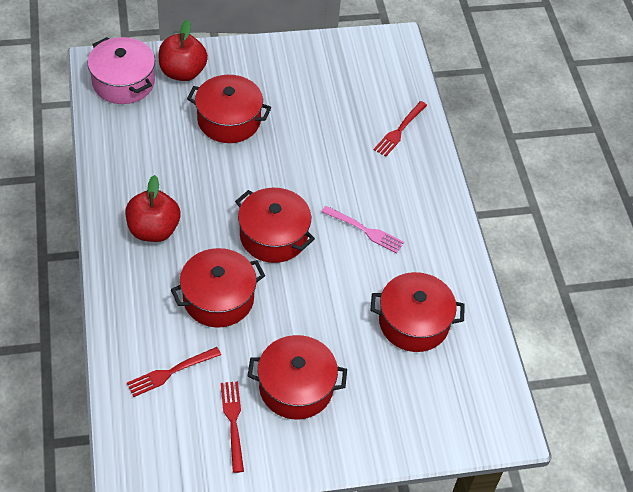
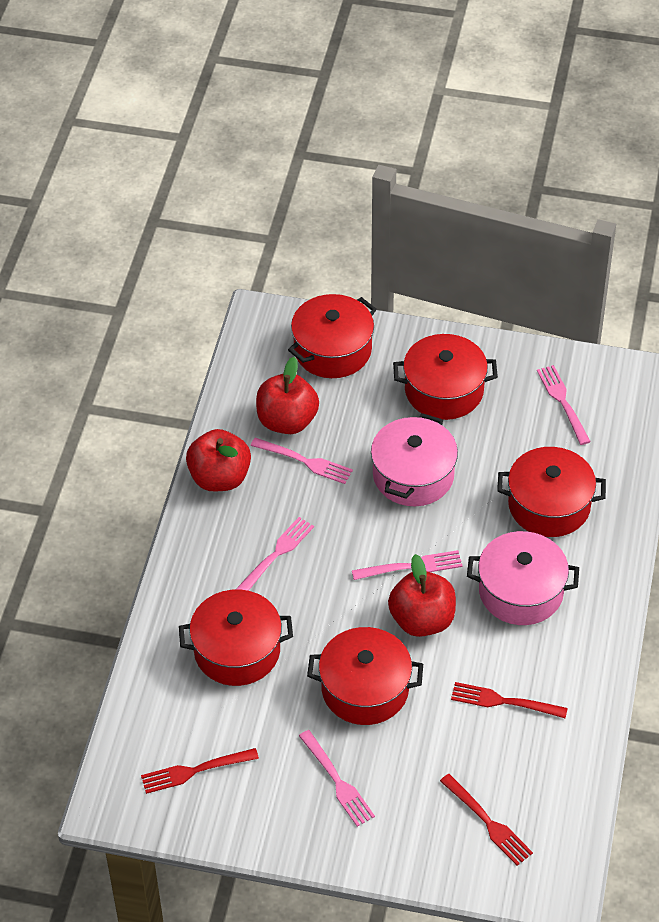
pink fork: 1 -> 5
pink pot: 1 -> 2
red apple: 2 -> 3

